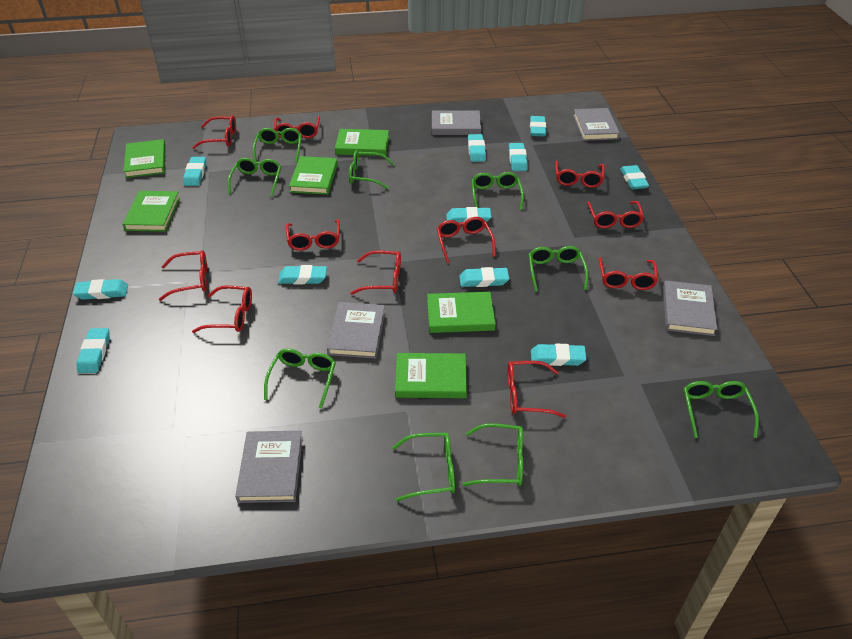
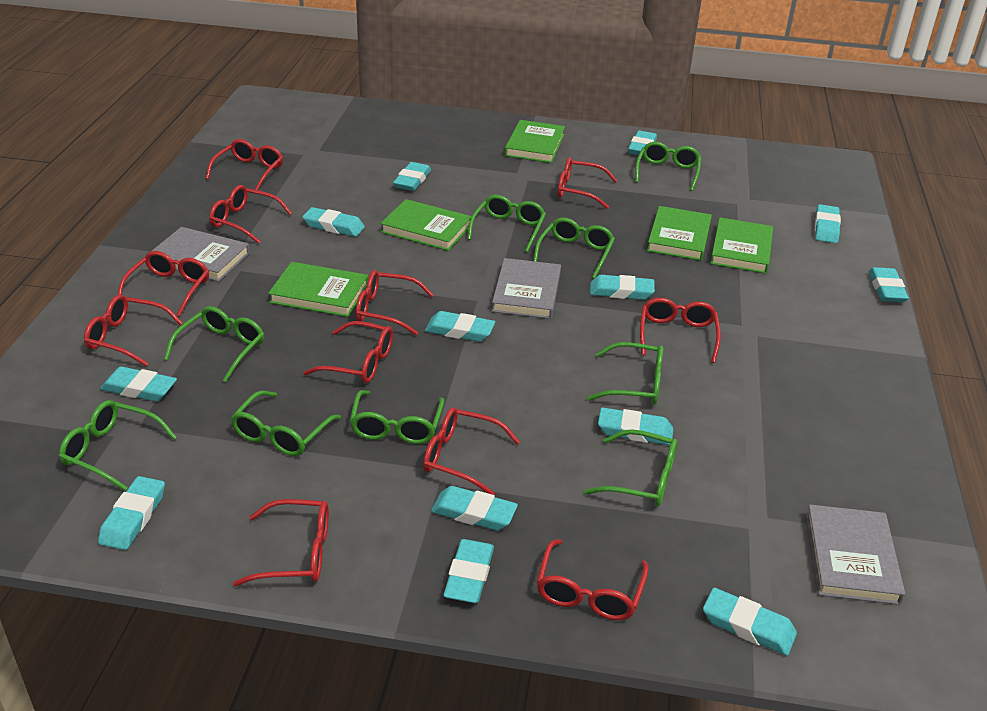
green book: 6 -> 5
grey book: 5 -> 3
turquoise eraser: 11 -> 13

